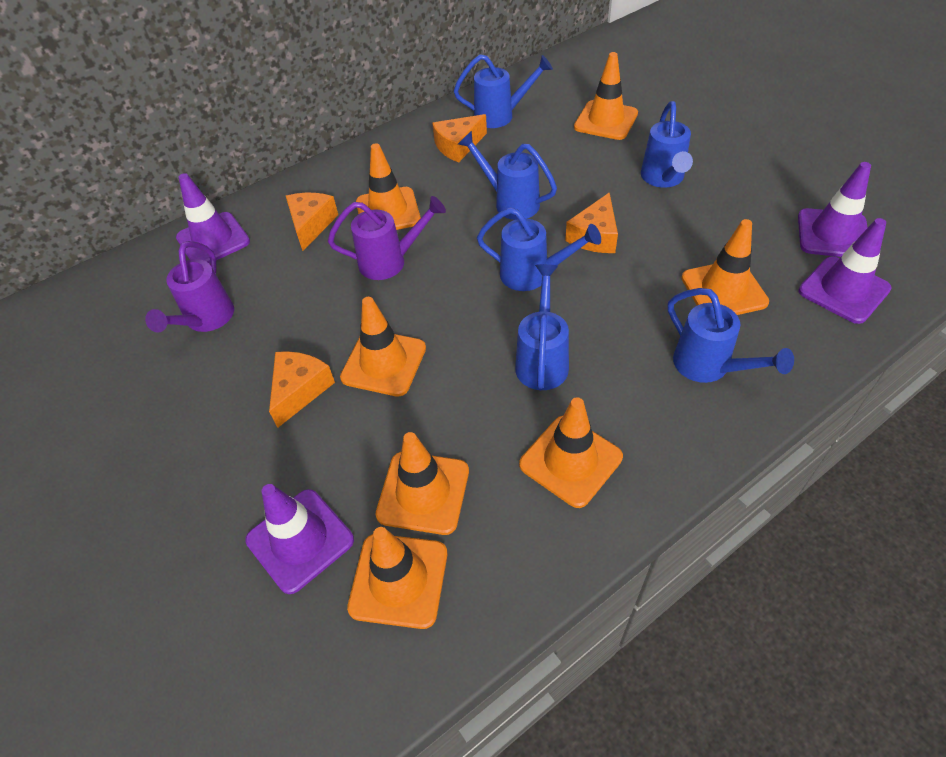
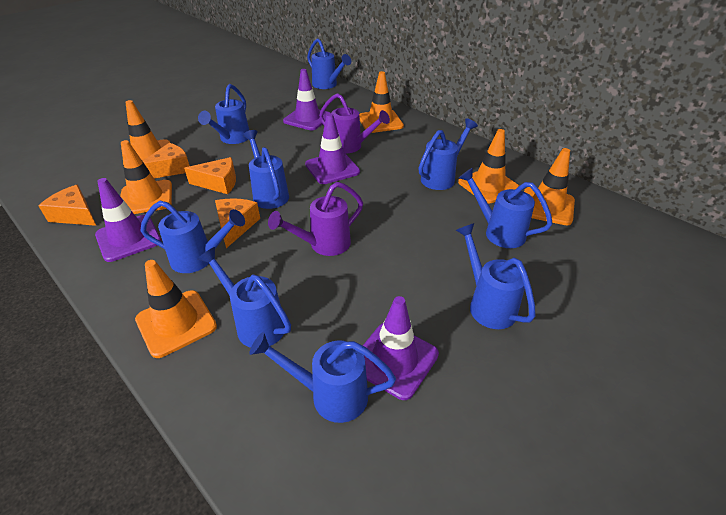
blue watering can: 6 -> 9
orange traffic cone: 7 -> 6

